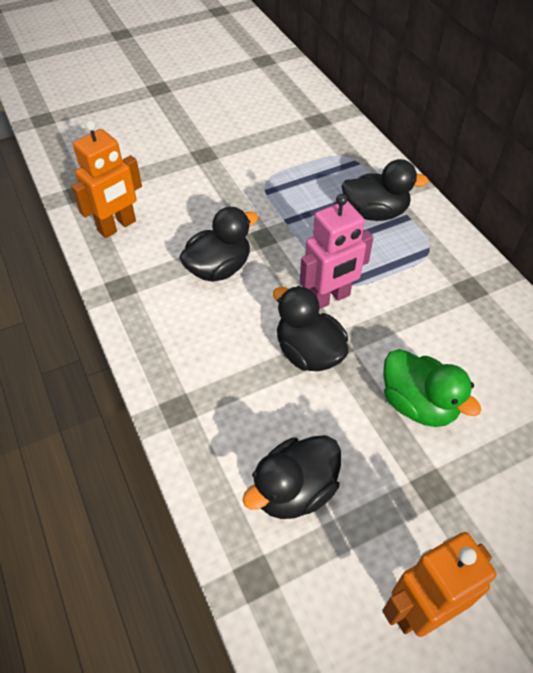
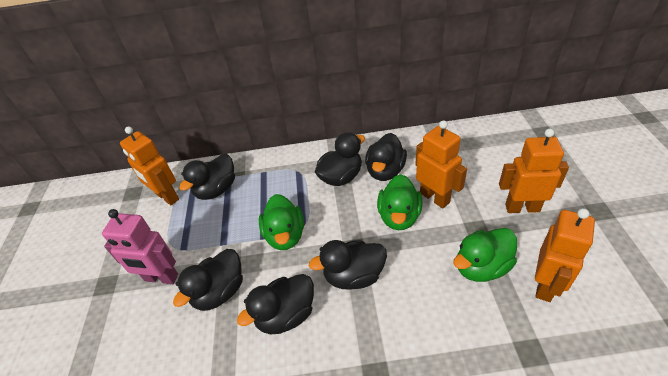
black duck: 4 -> 6
green duck: 1 -> 3
orange robot: 2 -> 4

